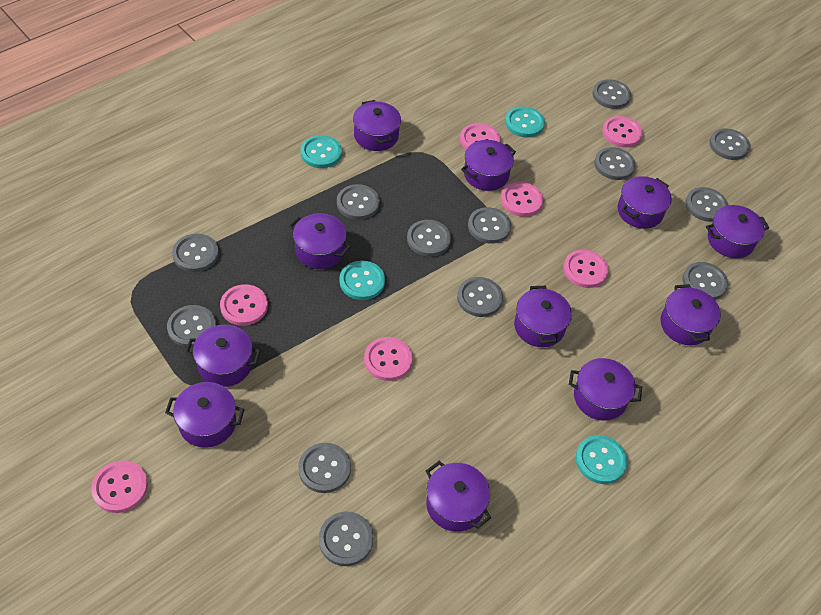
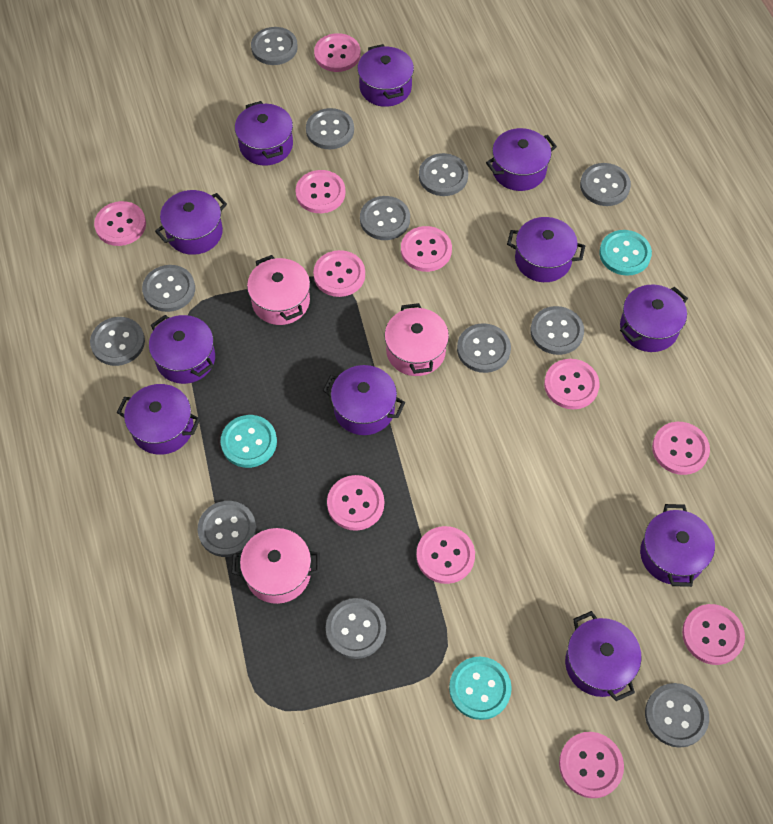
grey button: 13 -> 12
pink button: 7 -> 11
pink pot: 0 -> 3
turquoise button: 4 -> 3

